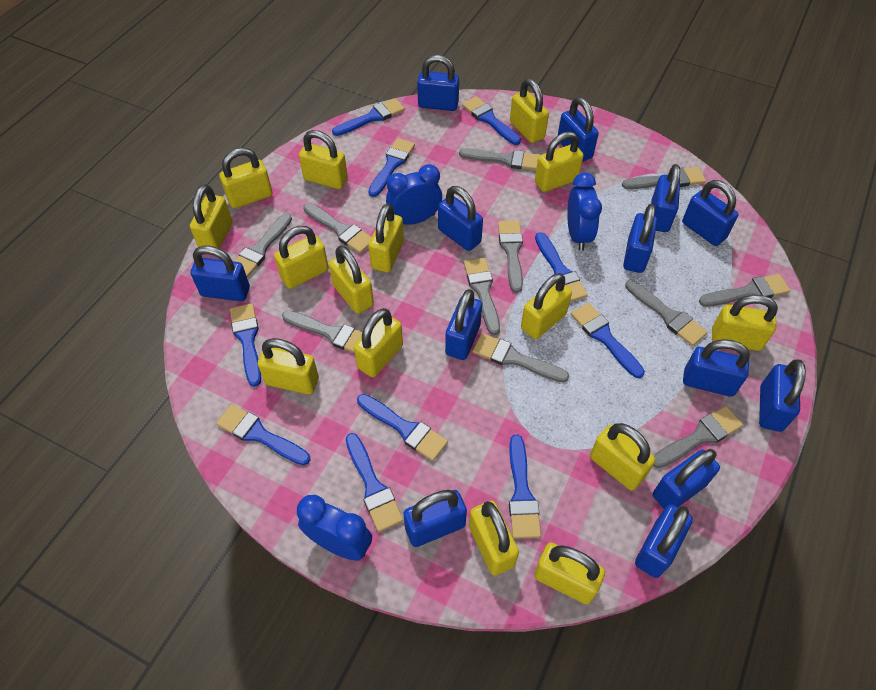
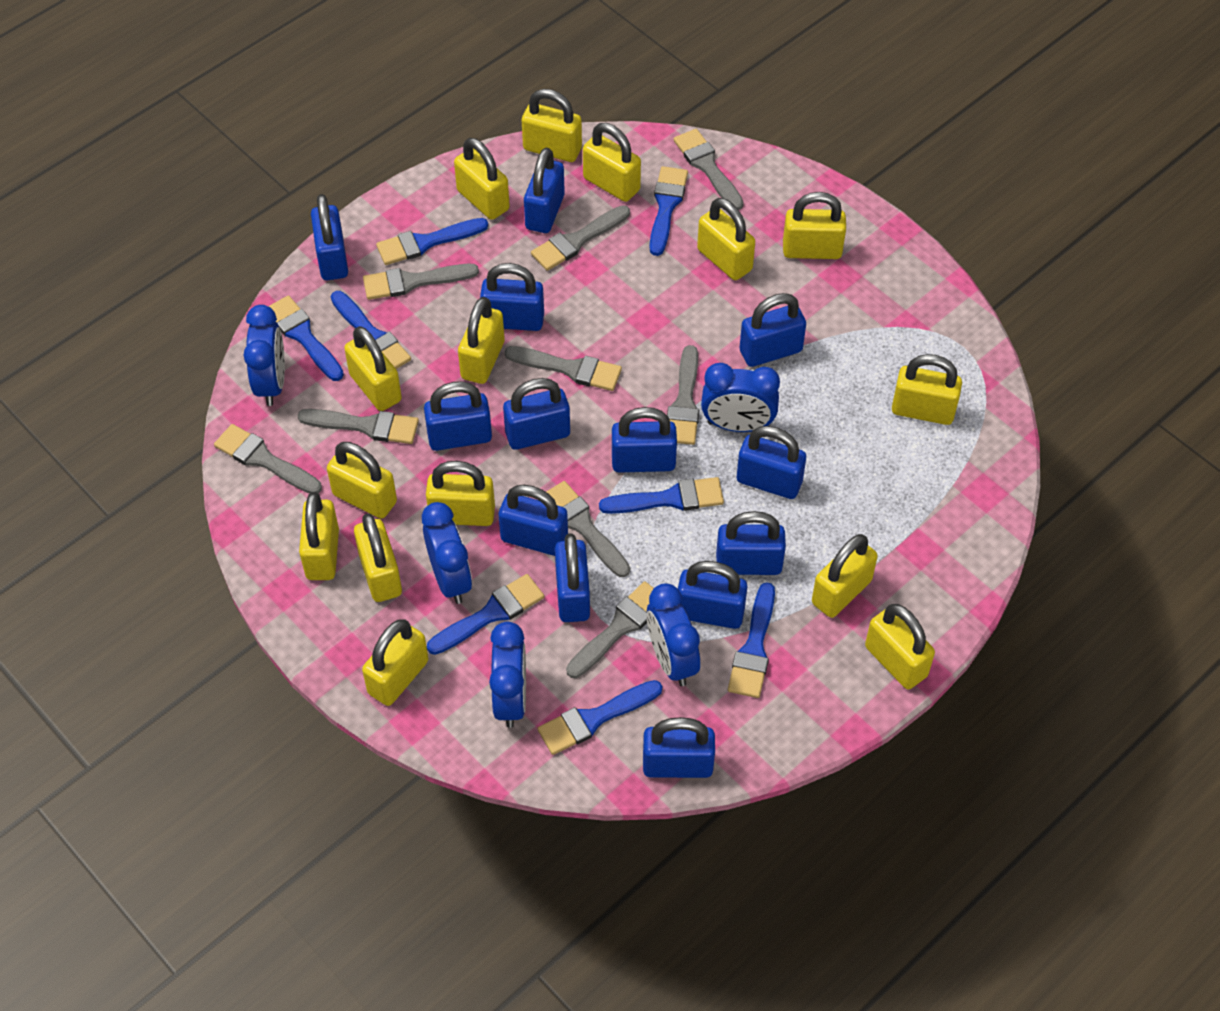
blue brush: 10 -> 8
blue clock: 3 -> 5
grey brush: 11 -> 9

